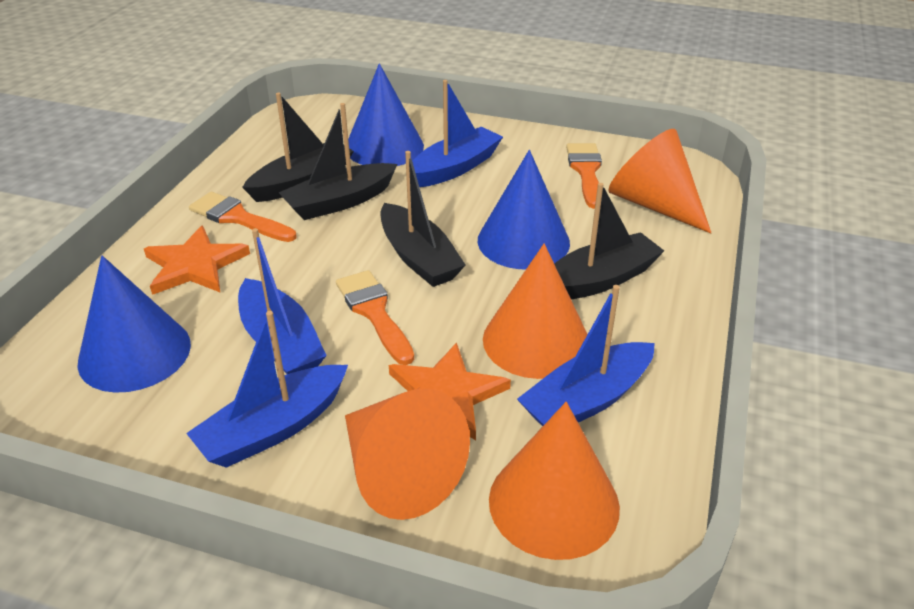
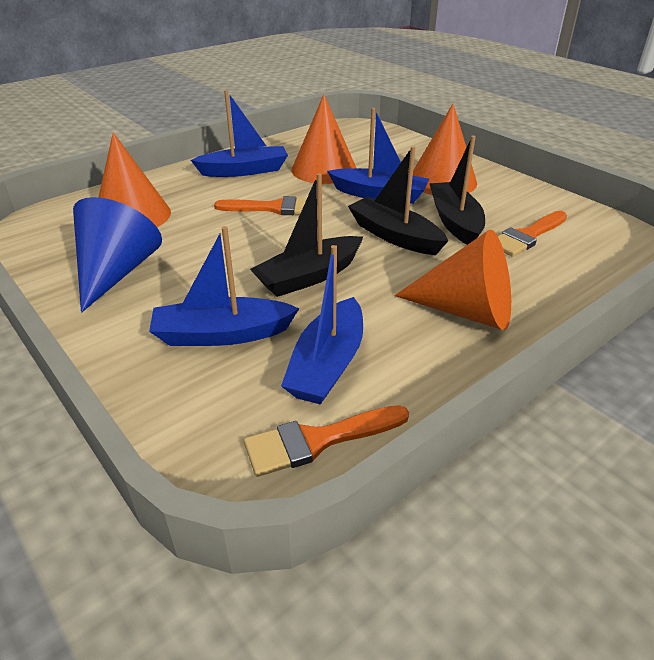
black boat: 4 -> 3
blue cone: 3 -> 1
orange star: 2 -> 0

